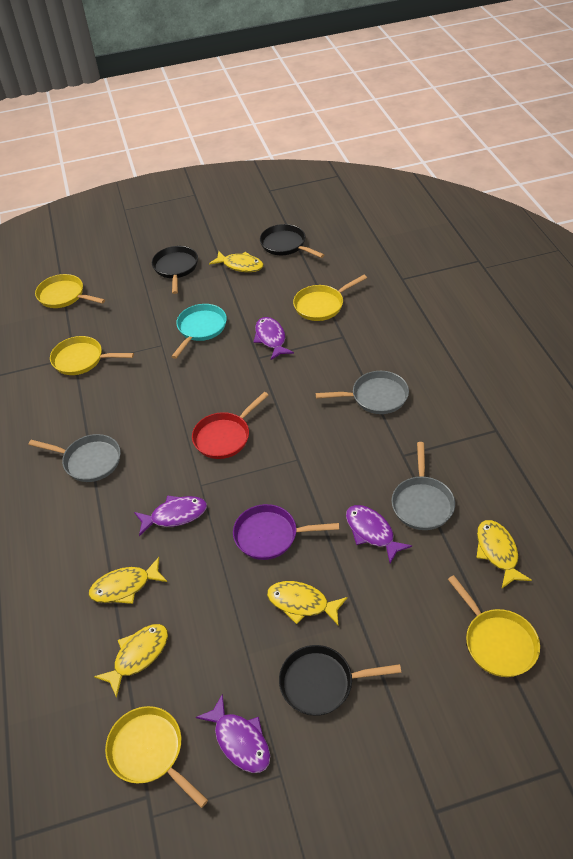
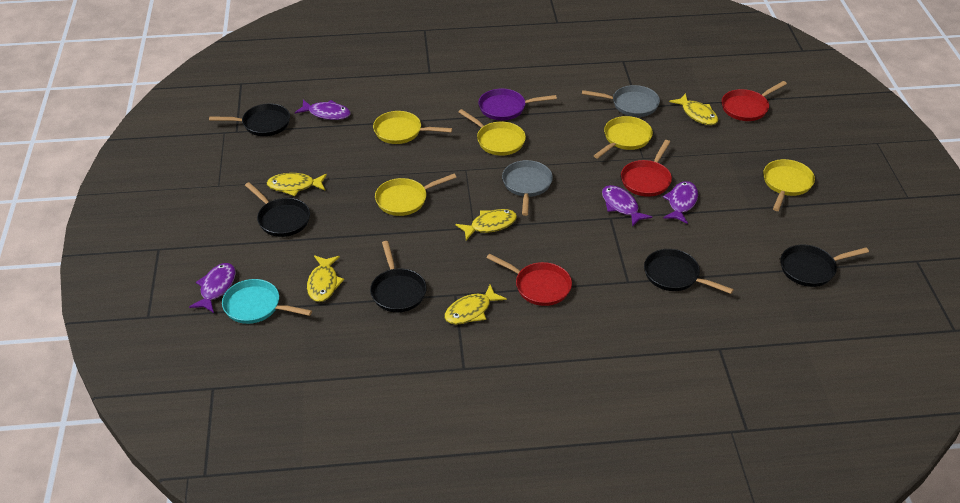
black pan: 3 -> 5
grey pan: 3 -> 2
red pan: 1 -> 3

